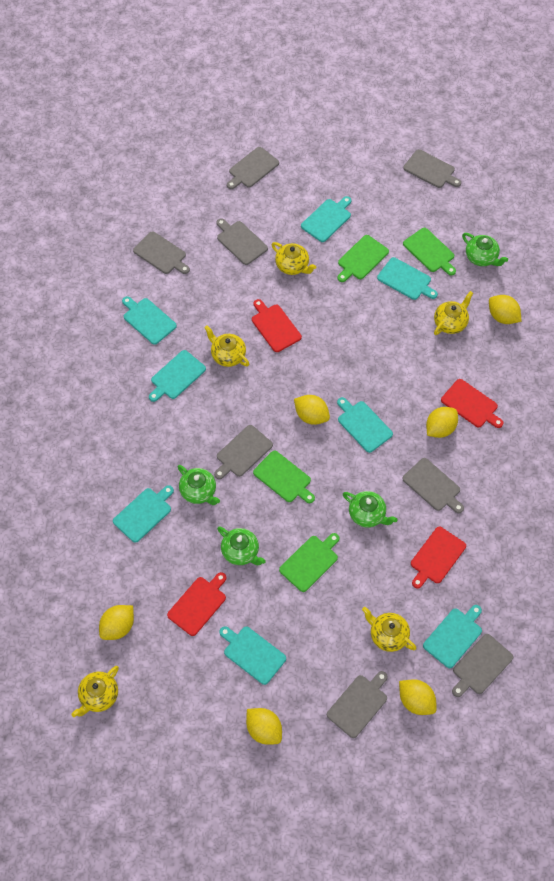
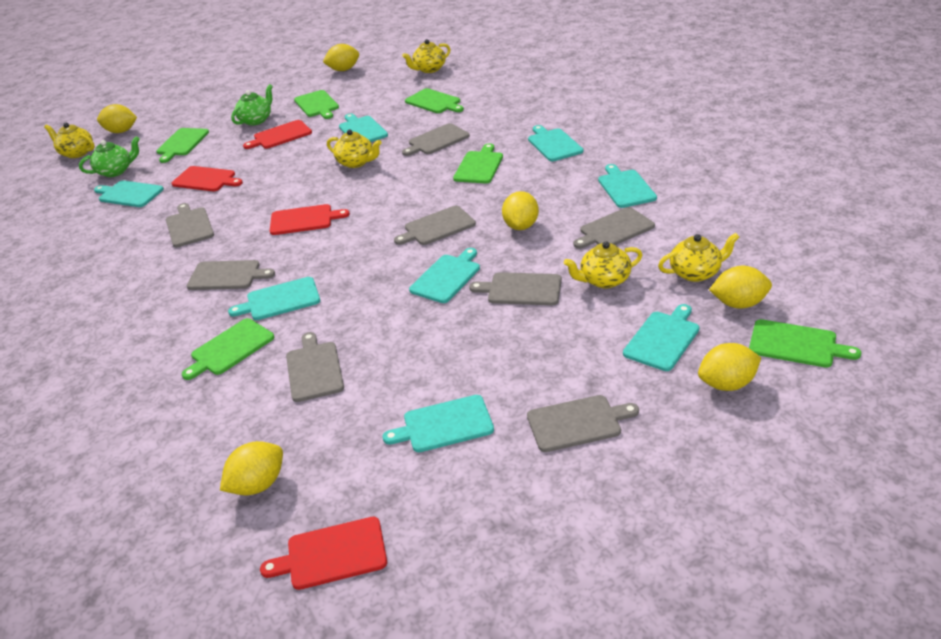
green cutting board: 4 -> 6
green teapot: 4 -> 2

